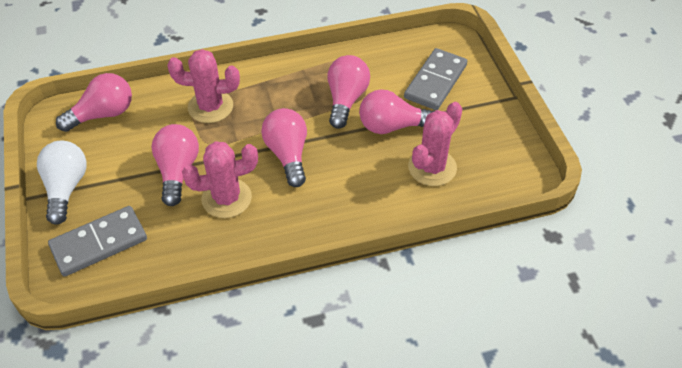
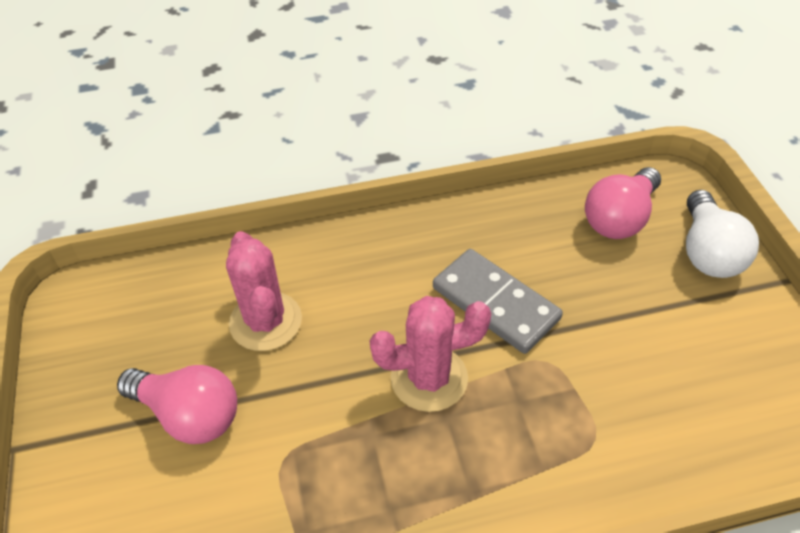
grey domino: 2 -> 1
pink cactus: 3 -> 2
pink light bulb: 5 -> 2

